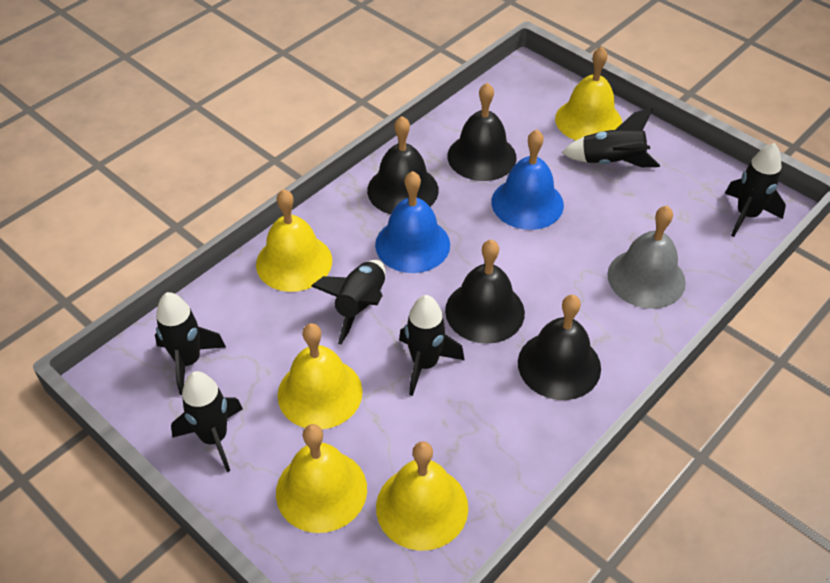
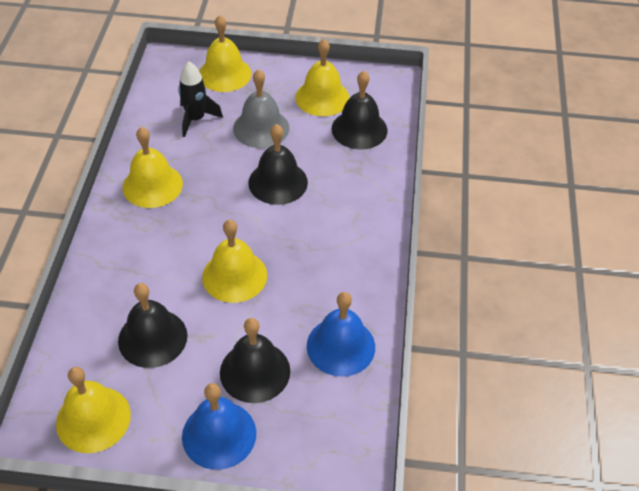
black rocket: 6 -> 1

